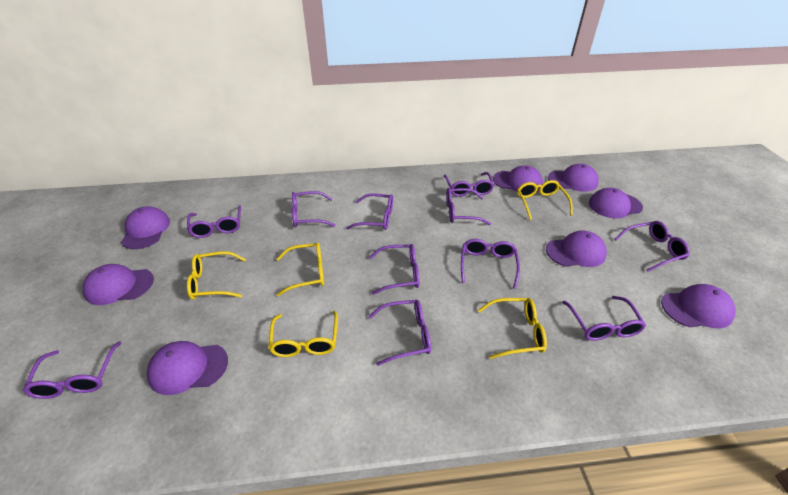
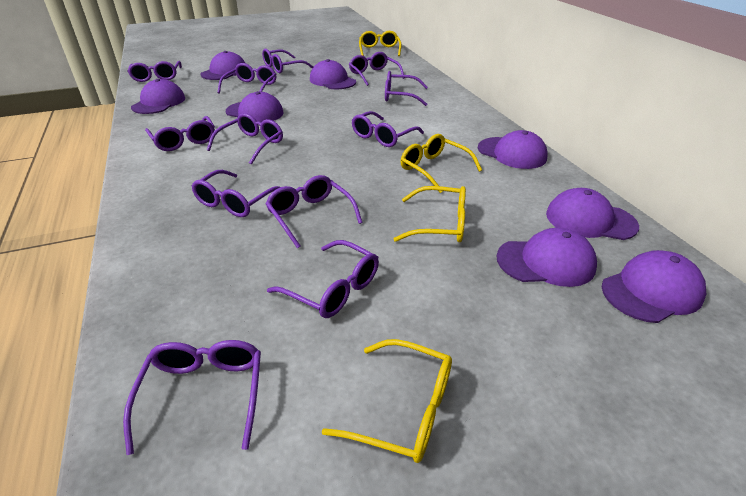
purple glasses: 11 -> 12
yellow glasses: 5 -> 4

